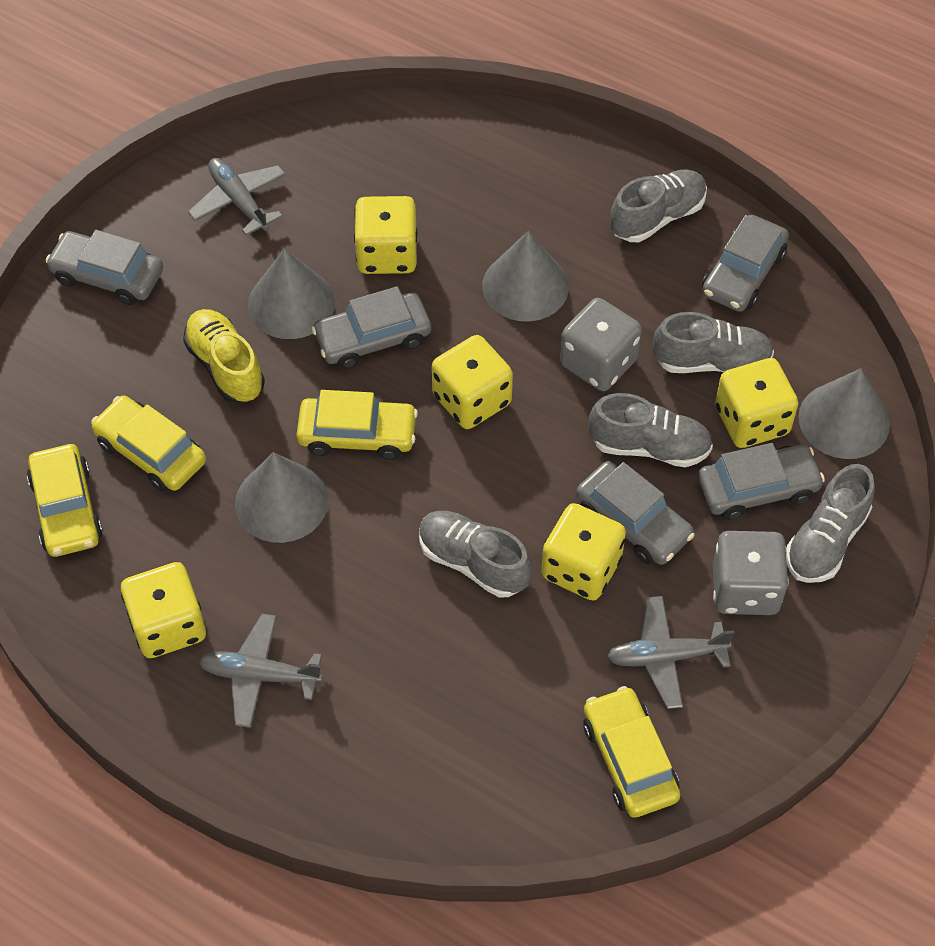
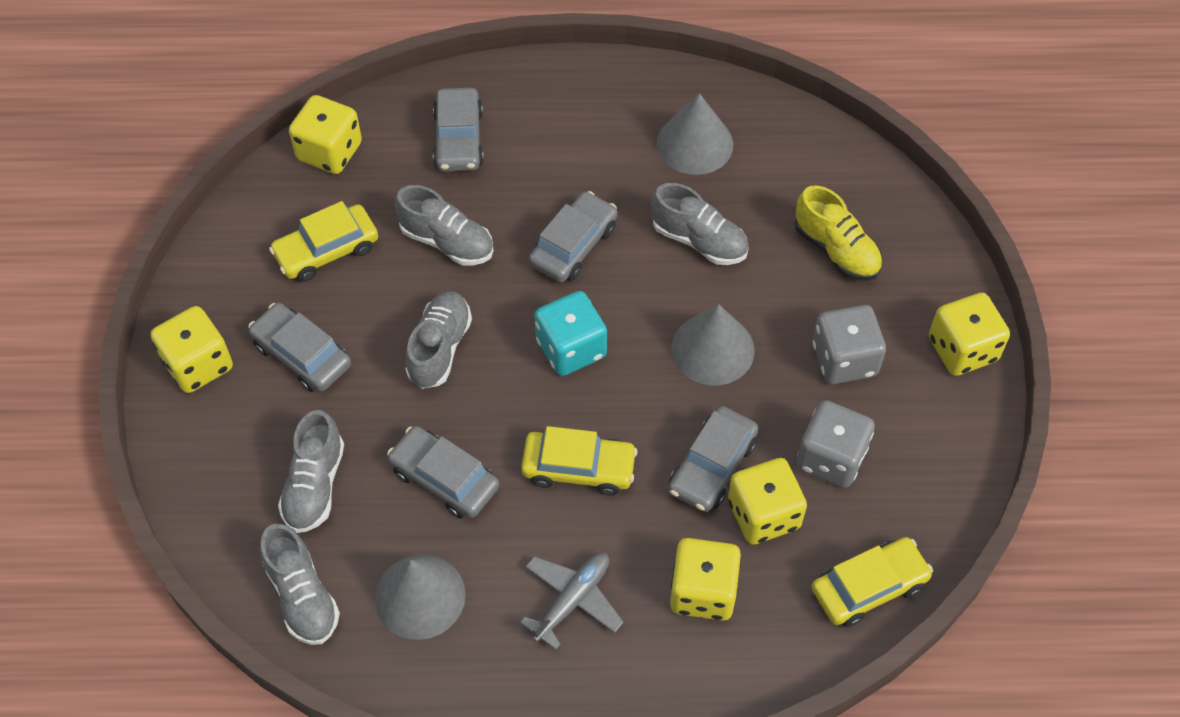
grey cone: 4 -> 3
grey plane: 3 -> 1
turquoise dice: 0 -> 1
yellow car: 4 -> 3

